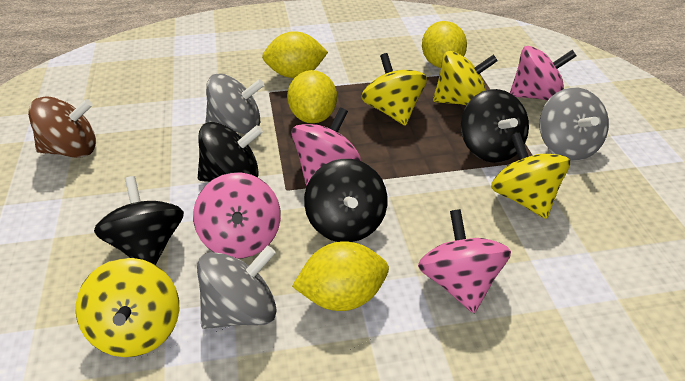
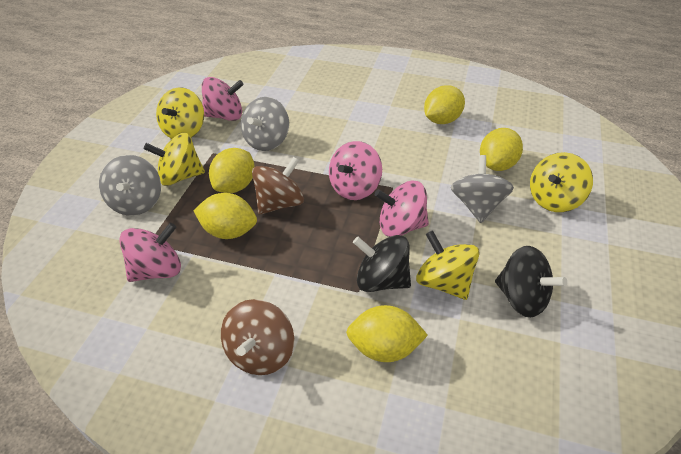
black spinning top: 4 -> 2
brown spinning top: 1 -> 2
yellow lemon: 4 -> 5

